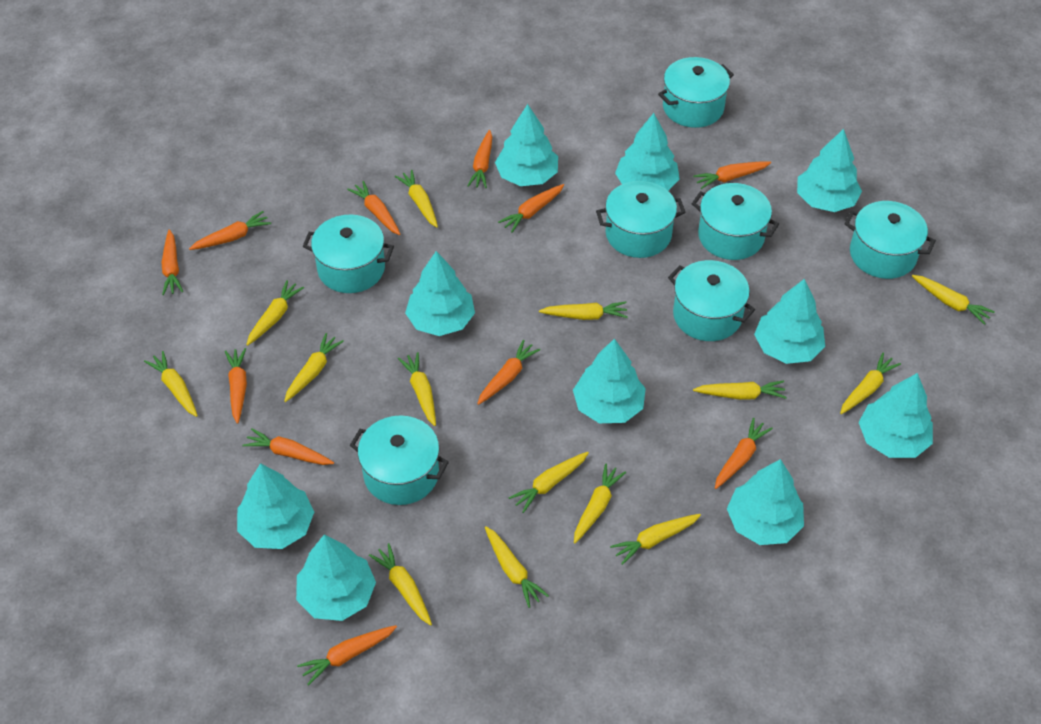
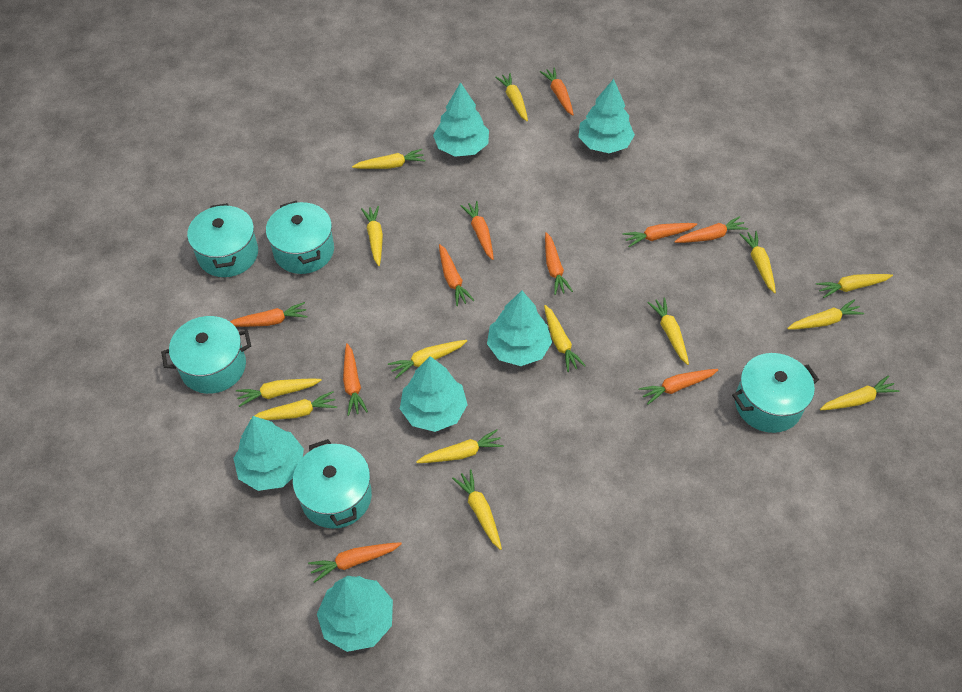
orange carrot: 11 -> 10
turquoise pot: 7 -> 5
turquoise tree: 10 -> 6

